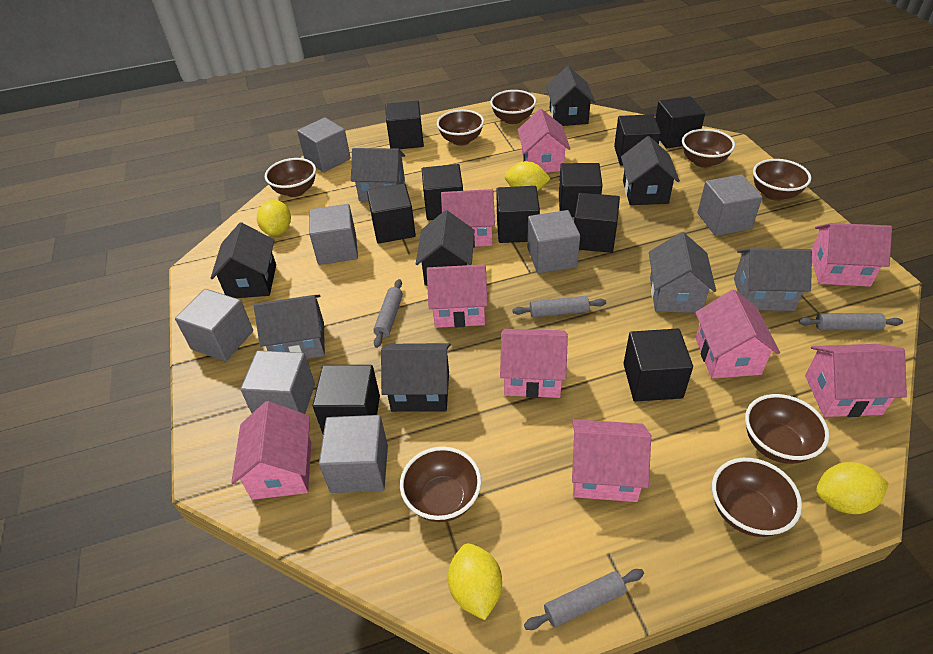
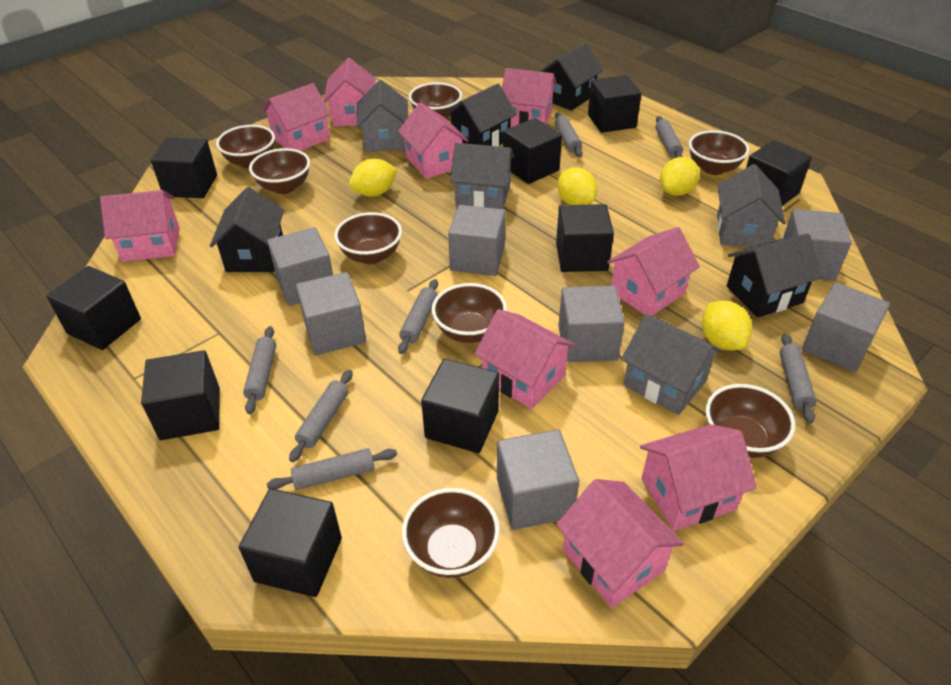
black cube: 10 -> 9
black house: 5 -> 4
grey rolling pin: 4 -> 7

